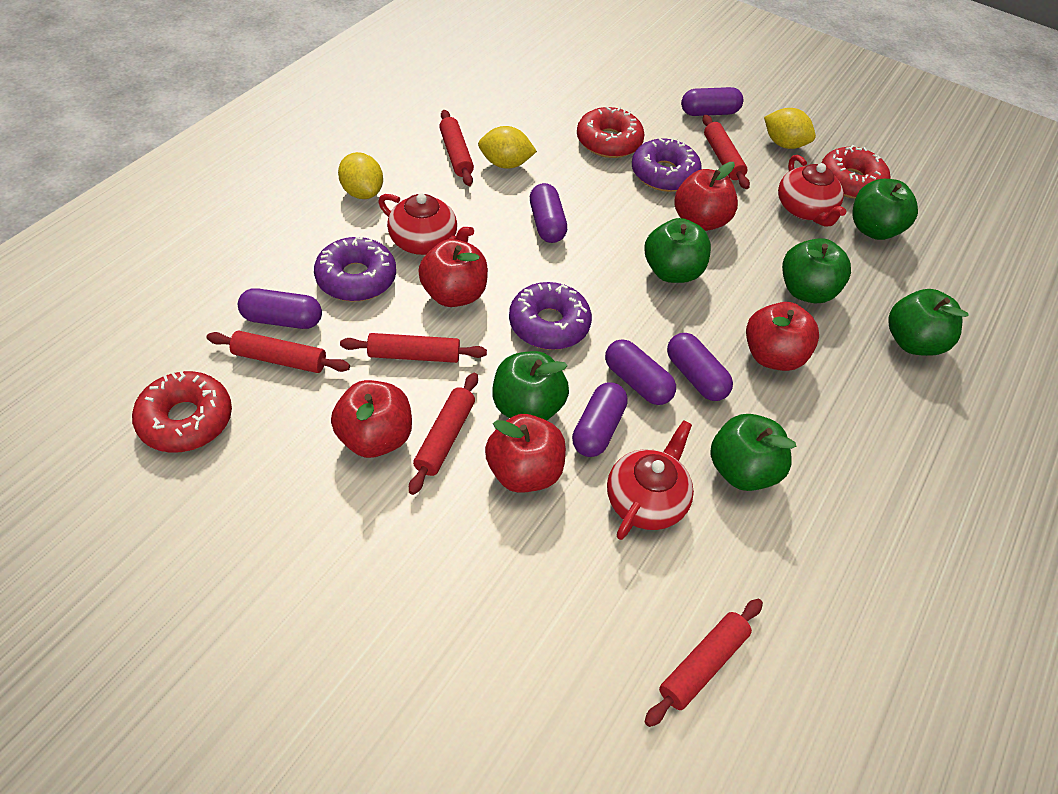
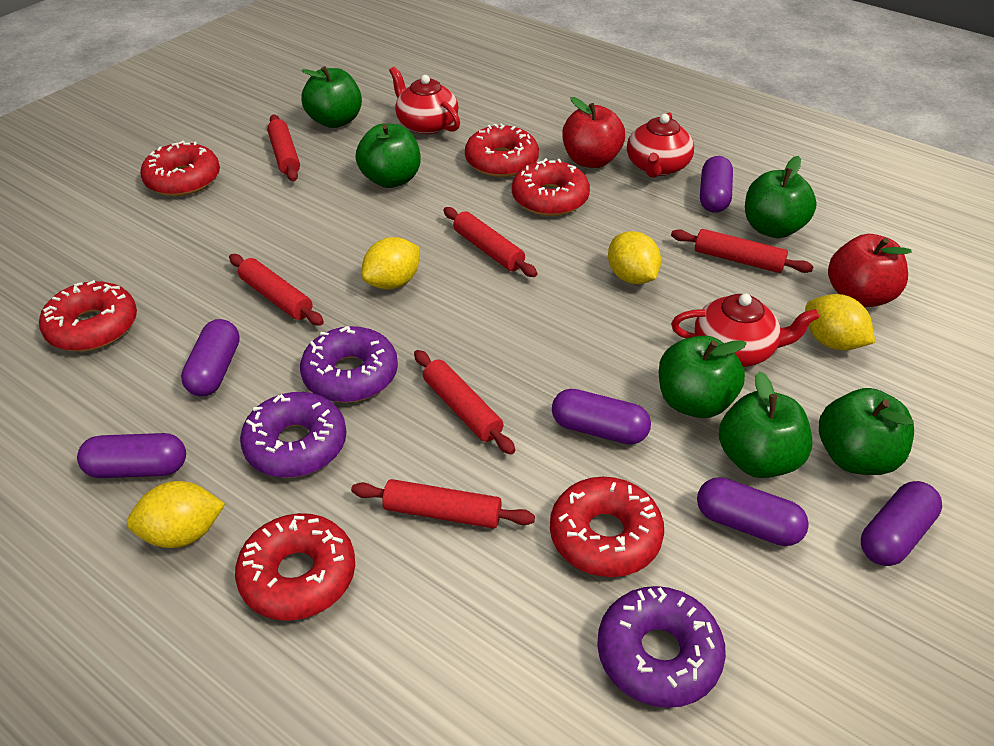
red apple: 5 -> 2
red donut: 3 -> 6
yellow lemon: 3 -> 4

